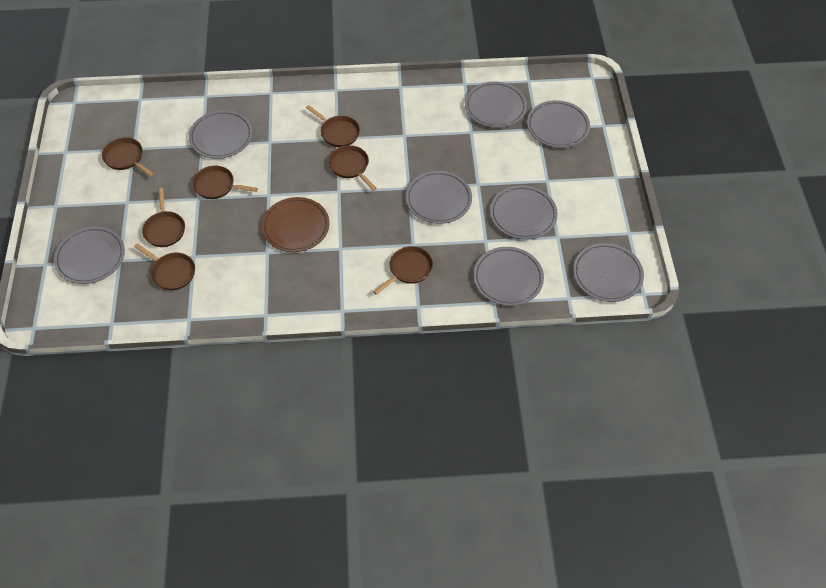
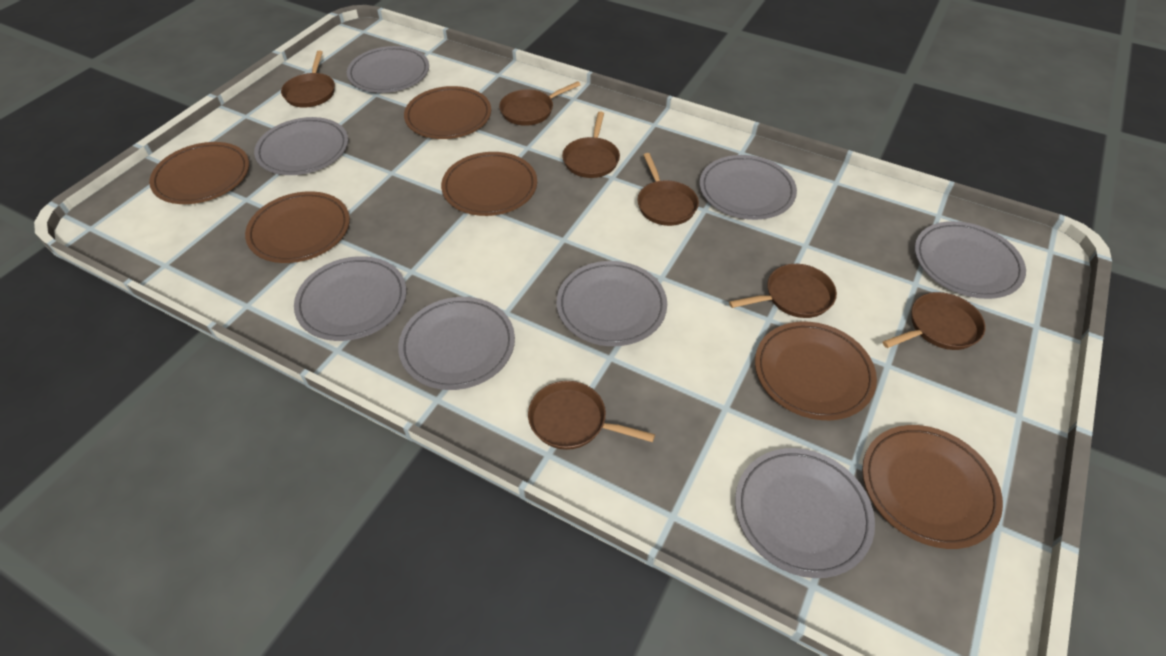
brown plate: 1 -> 6

